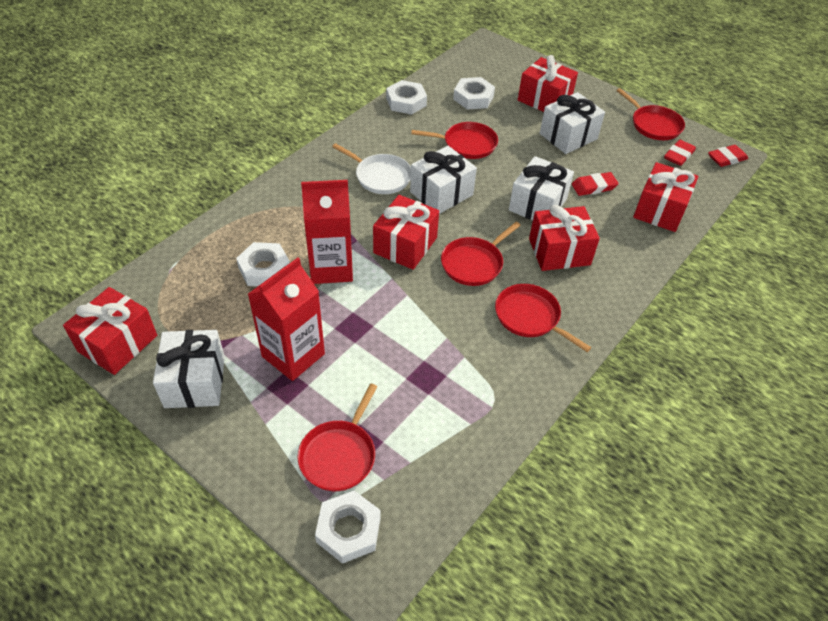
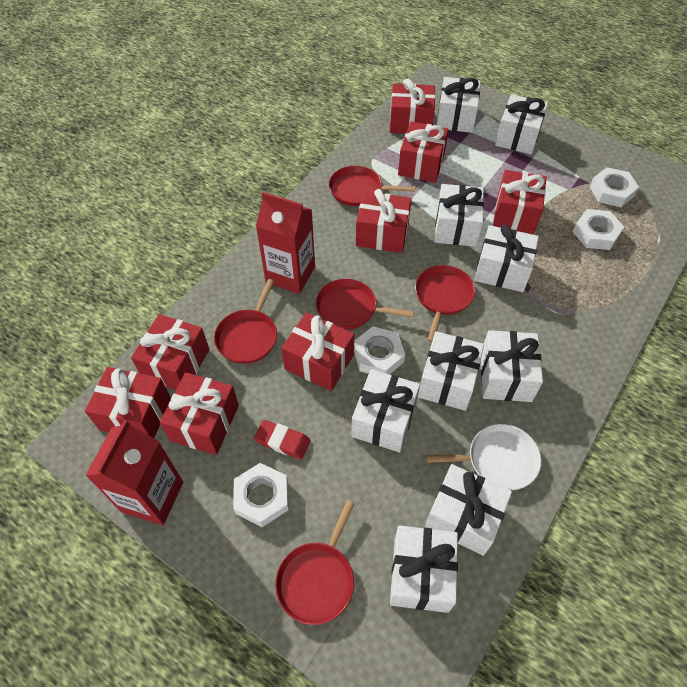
red eraser: 3 -> 1
red gift: 5 -> 8
white gift: 4 -> 9

